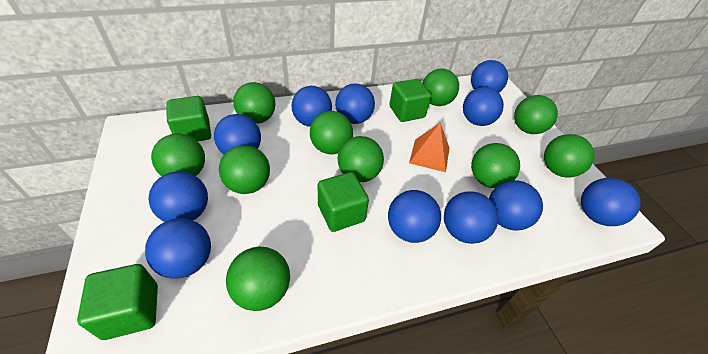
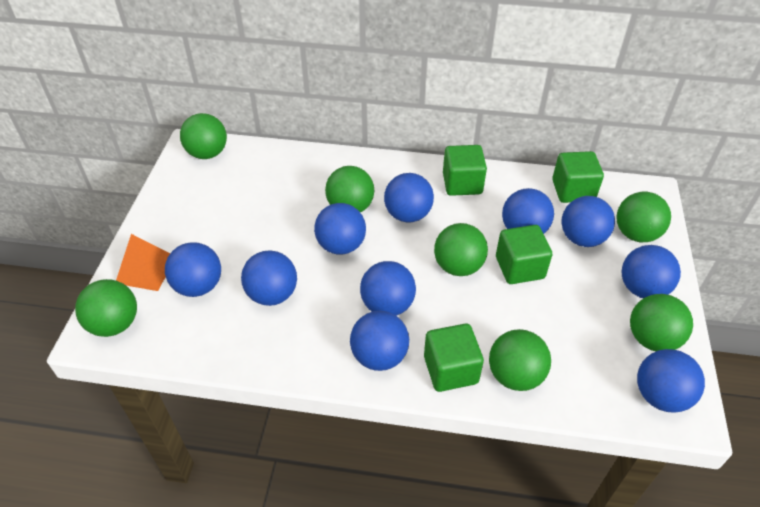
blue ball: 11 -> 10
green ball: 10 -> 7

